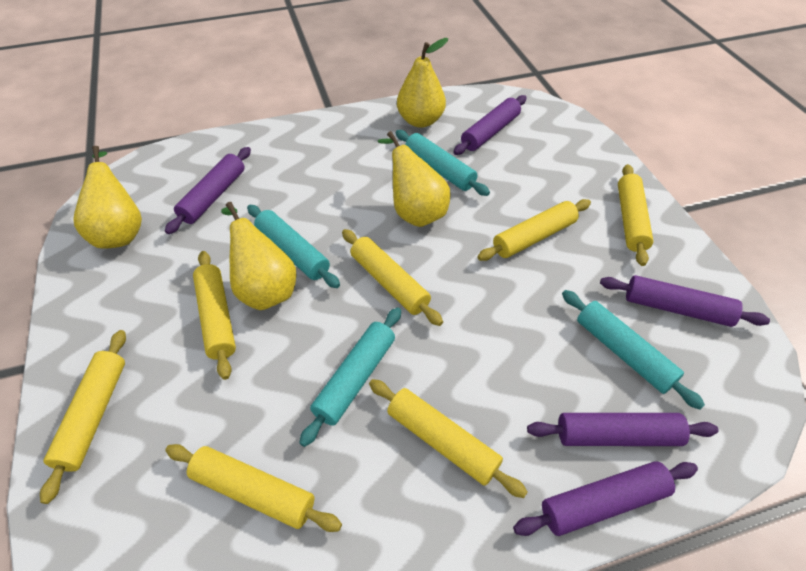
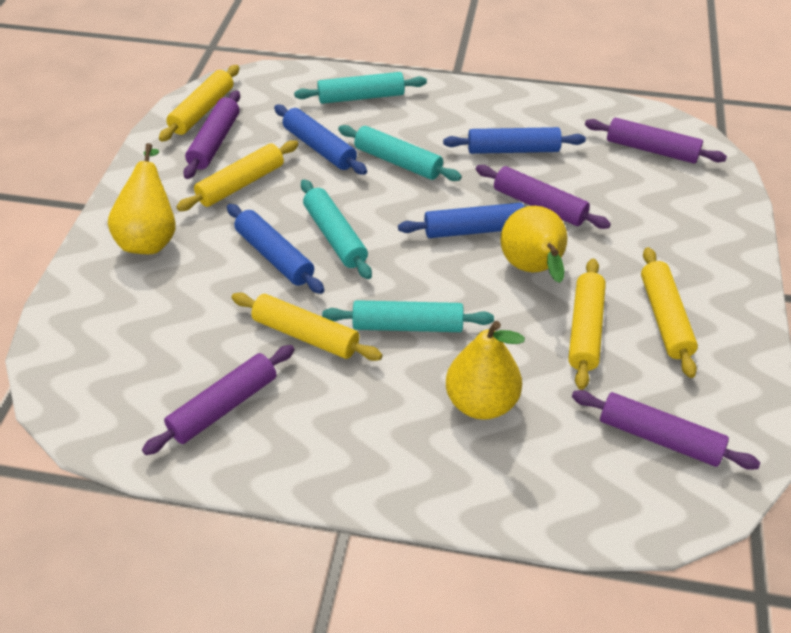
blue rolling pin: 0 -> 4
yellow pear: 4 -> 3
yellow rolling pin: 7 -> 5

